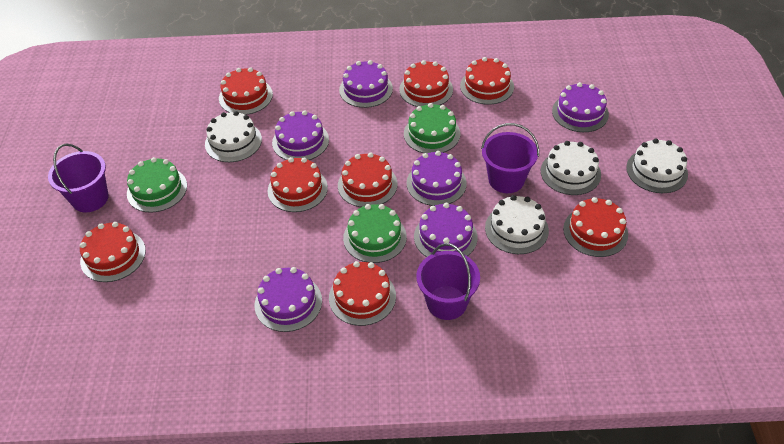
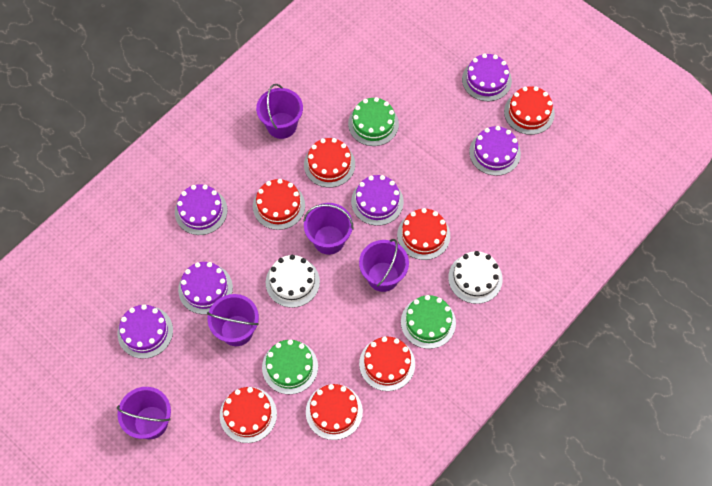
purple bucket: 3 -> 5
red cake: 8 -> 7
white cake: 4 -> 2

